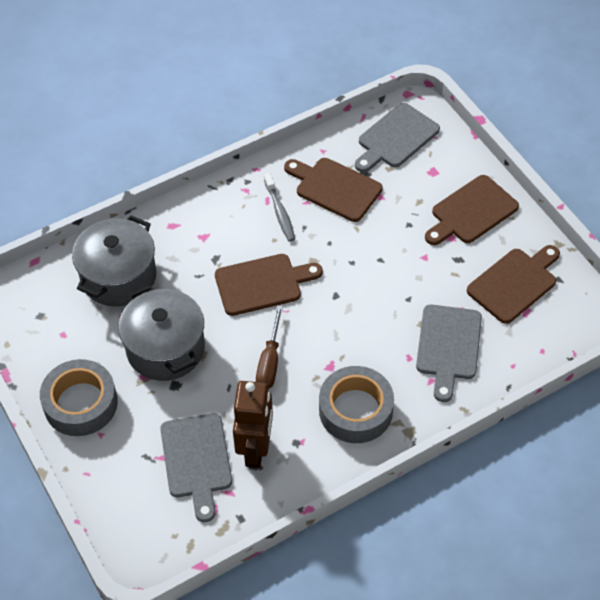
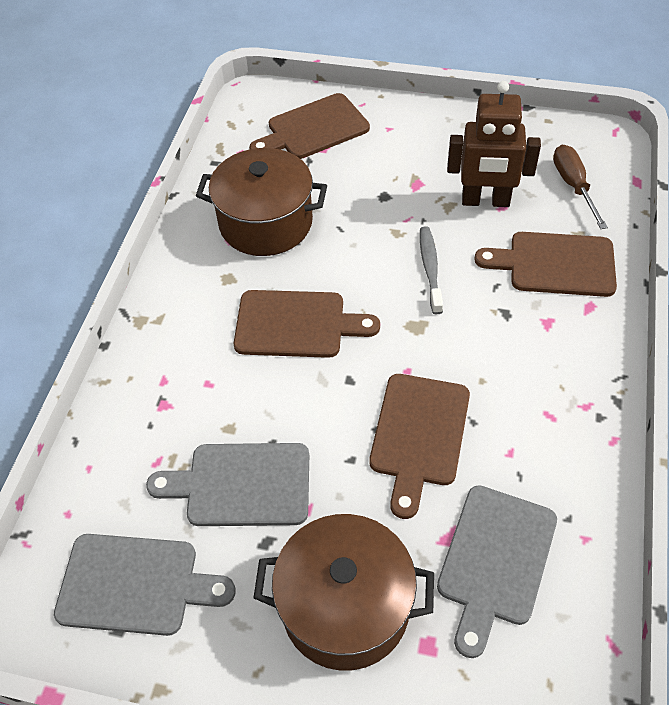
brown pot: 0 -> 2
grey pot: 2 -> 0
grey tape: 2 -> 0

